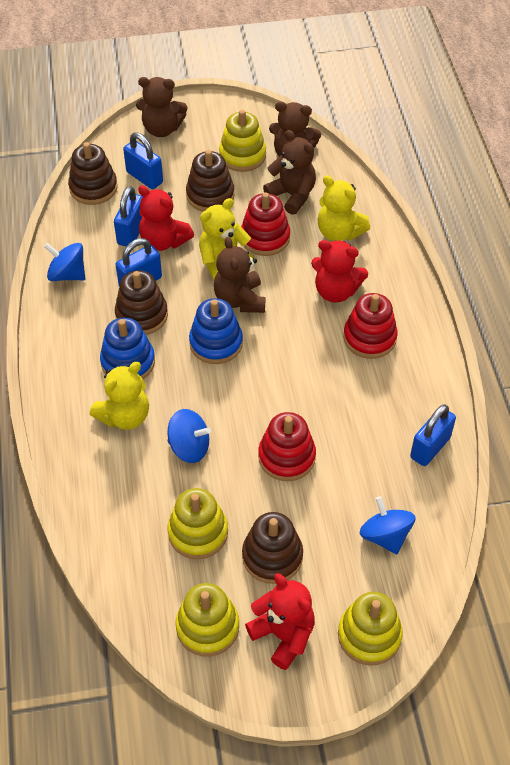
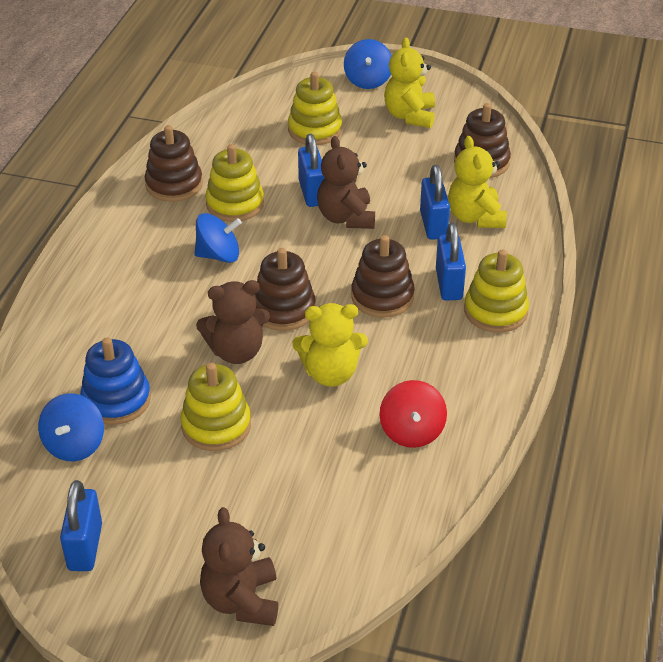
blue stacking toy: 2 -> 1
brown teddy bear: 4 -> 3
red spinning top: 0 -> 1
red stacking toy: 3 -> 0
red teddy bear: 3 -> 0

